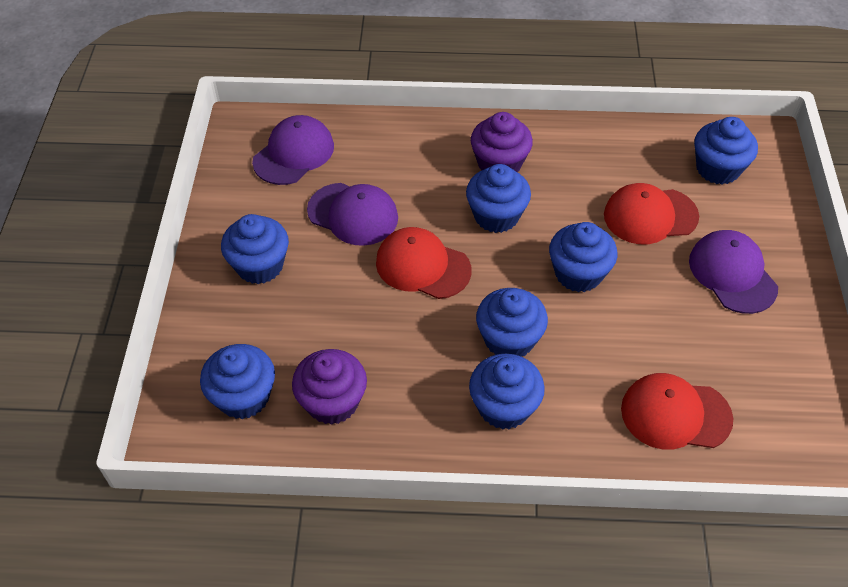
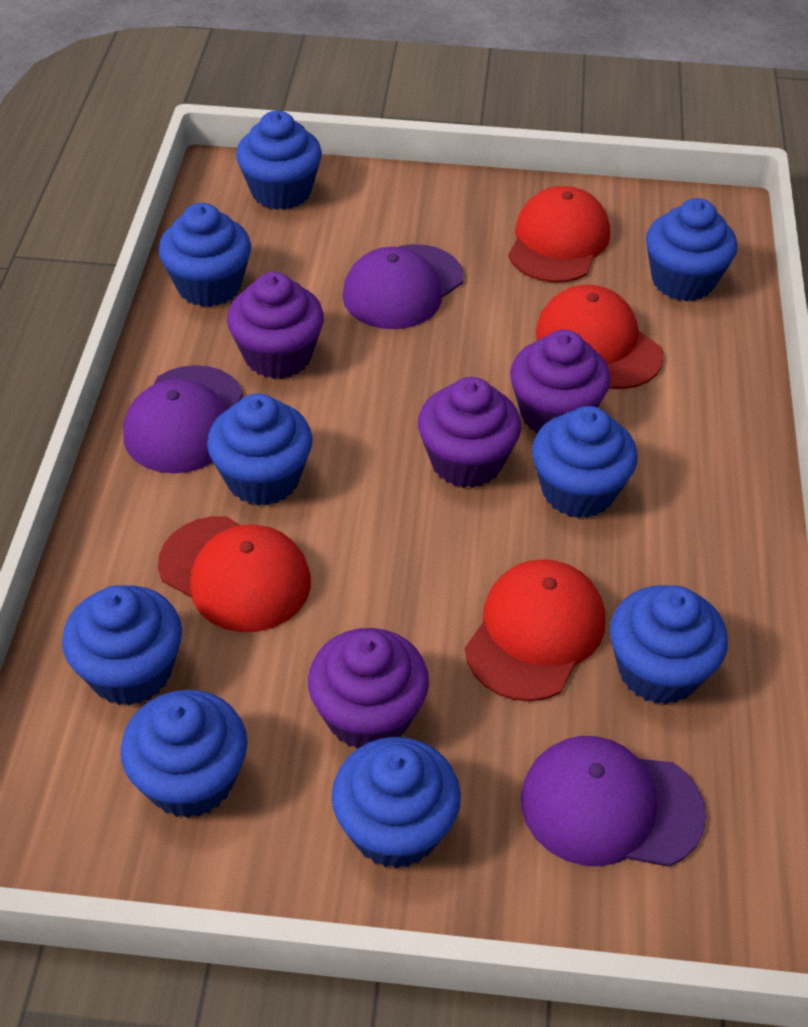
blue cupcake: 7 -> 9
purple cupcake: 2 -> 4
red cap: 3 -> 4

